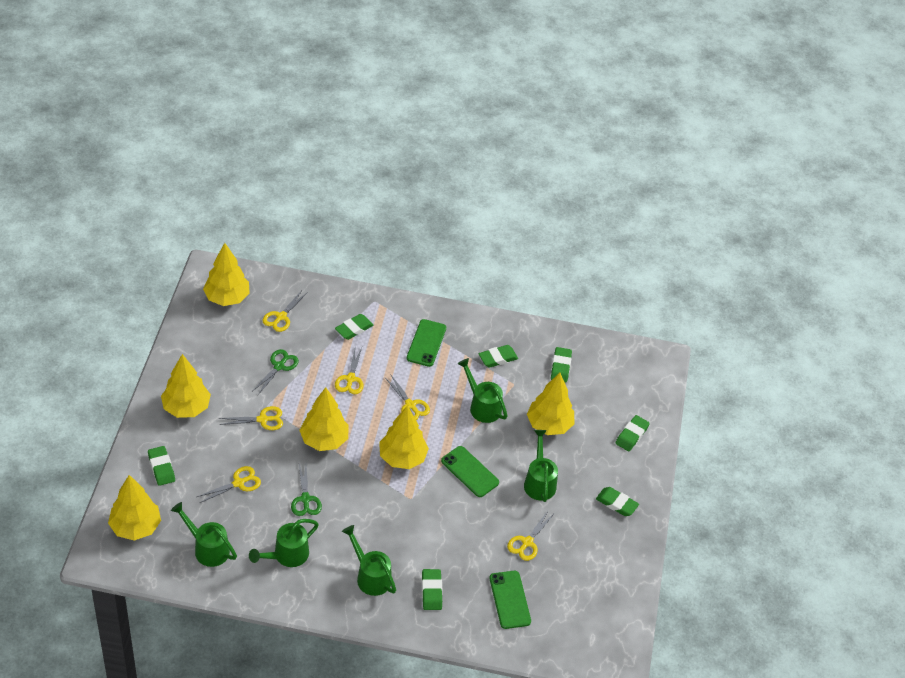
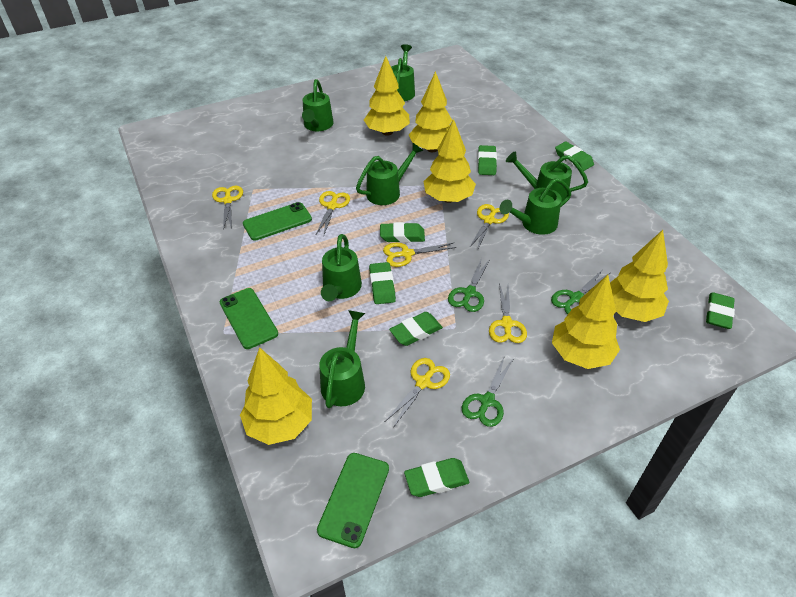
green scissors: 2 -> 3
green watering can: 5 -> 7

